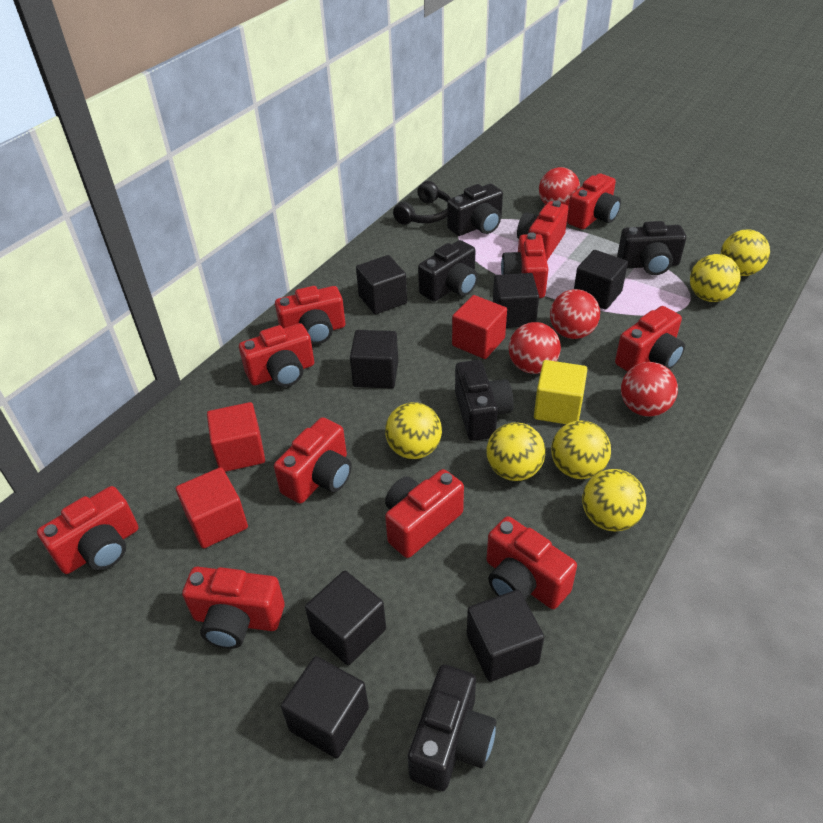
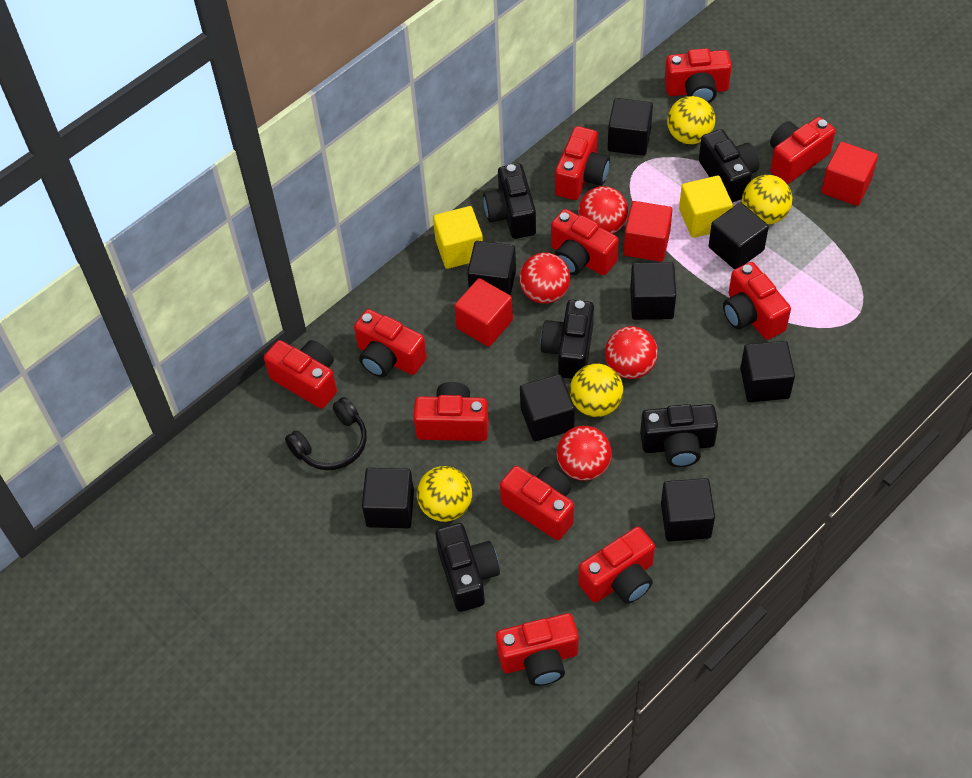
black cube: 7 -> 8
yellow ball: 6 -> 4
yellow cube: 1 -> 2

